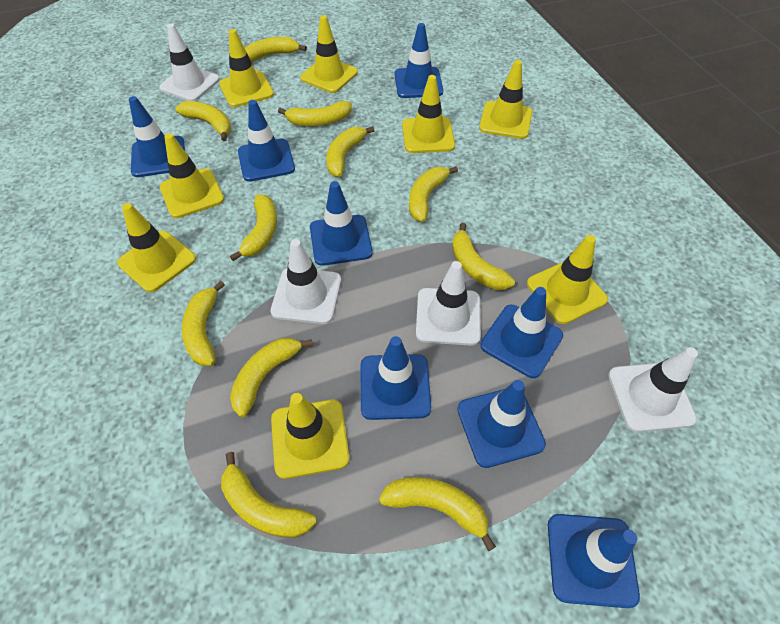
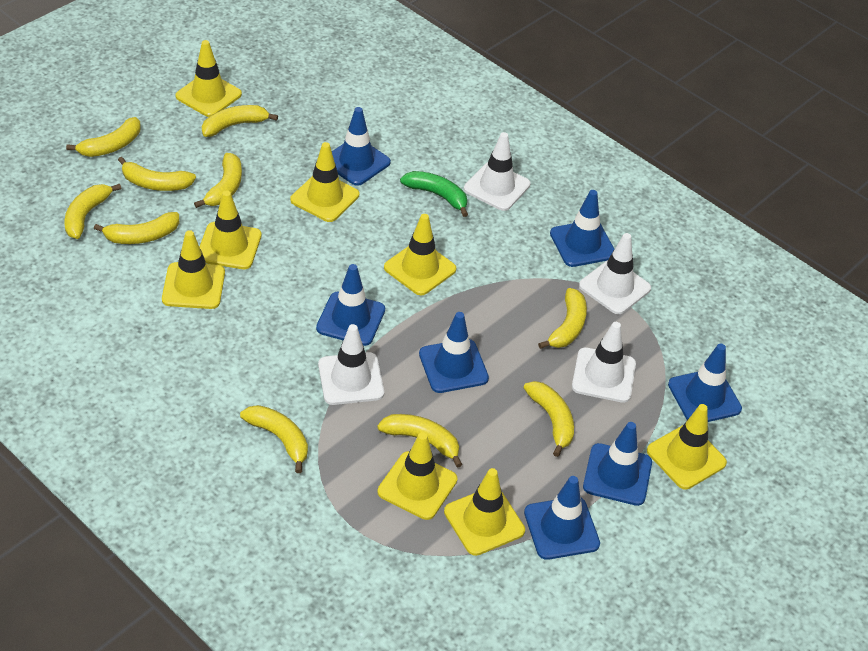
blue traffic cone: 8 -> 7
green banana: 0 -> 1
yellow banana: 11 -> 10

